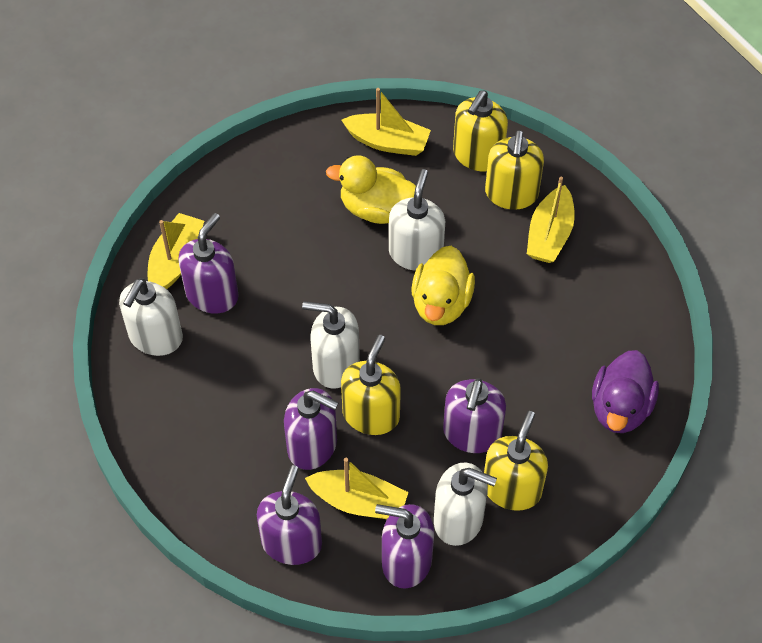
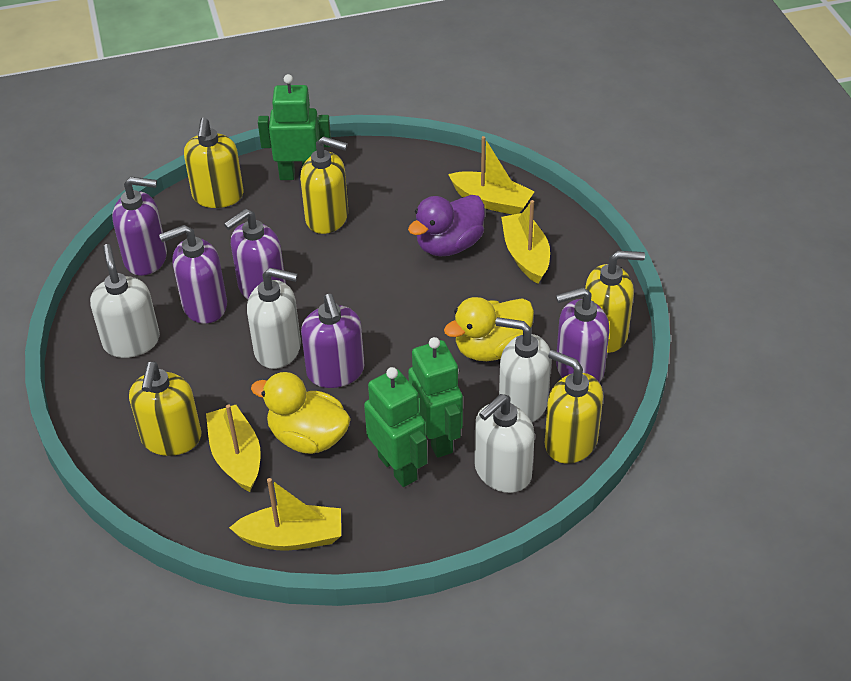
green robot: 0 -> 3
yellow soap dispenser: 4 -> 5

